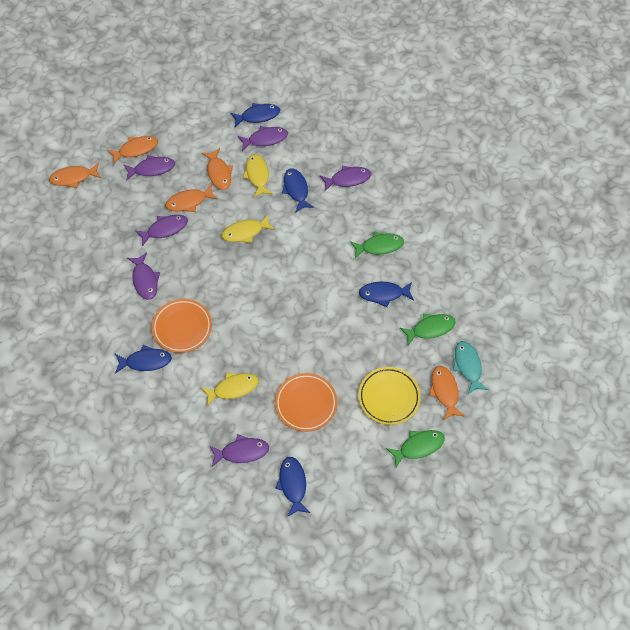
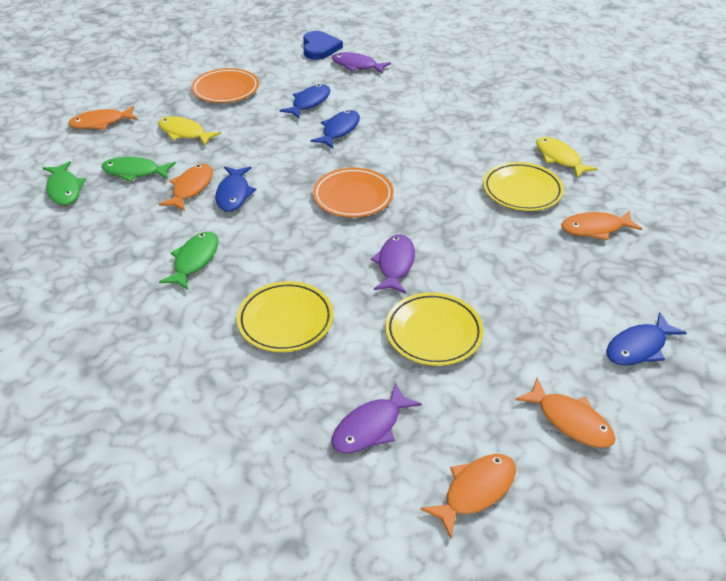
blue fish: 5 -> 4
blue heart: 0 -> 1
purple fish: 6 -> 3
turquoise fish: 1 -> 0
yellow fish: 3 -> 2
yellow plate: 1 -> 3

